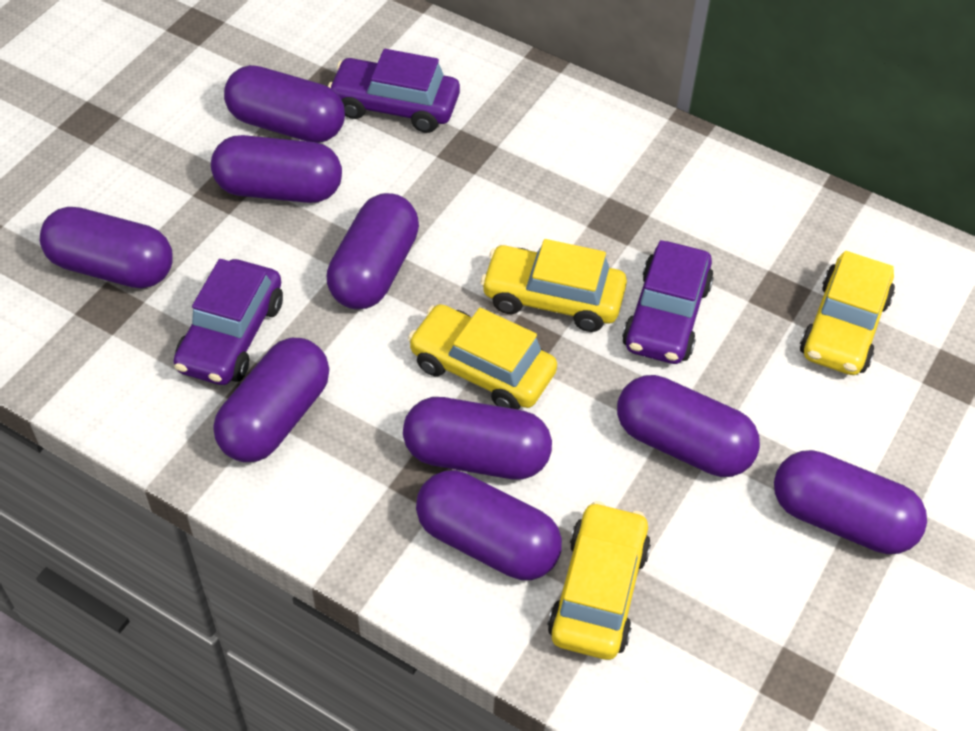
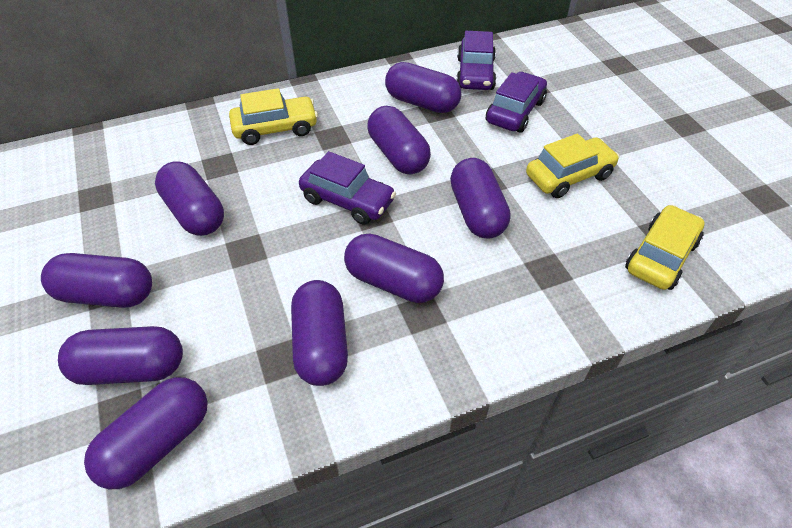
yellow car: 4 -> 3

